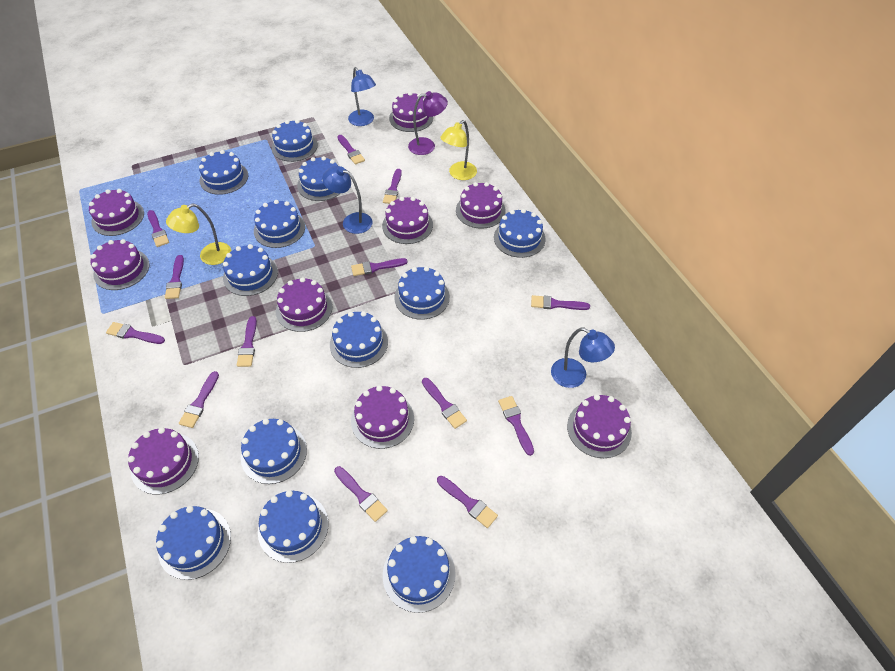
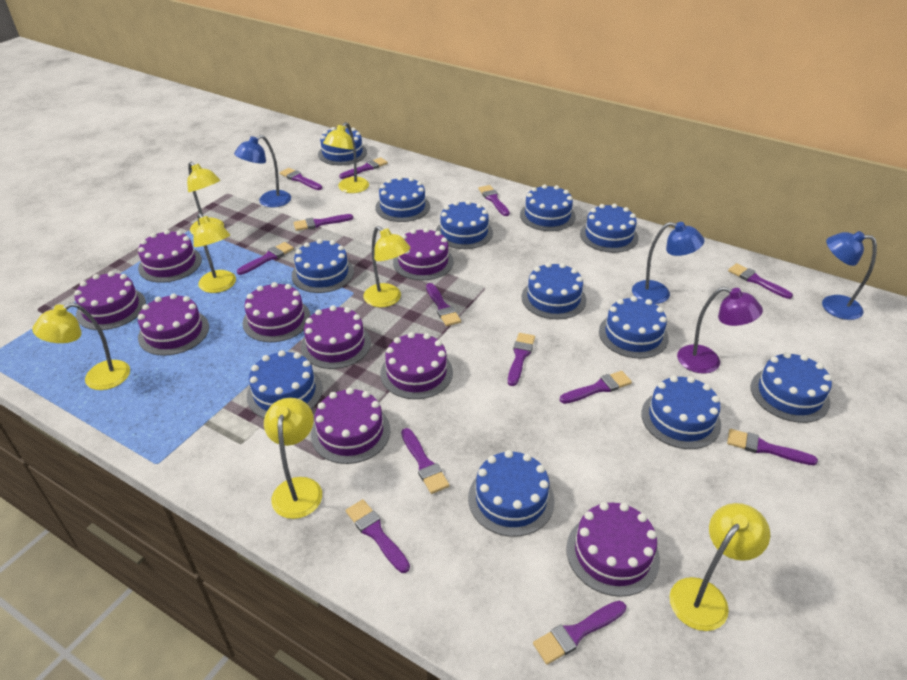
yellow lamp: 2 -> 7

